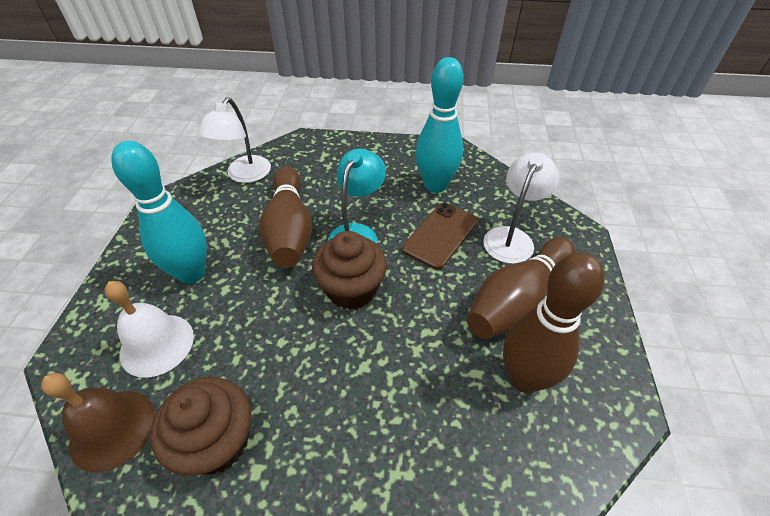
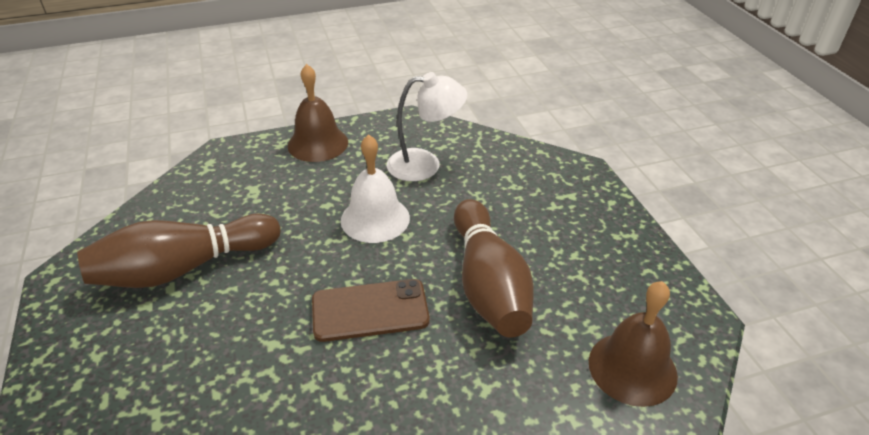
brown bell: 1 -> 2
brown bowling pin: 3 -> 2
brown cupcake: 2 -> 0
turquoise bowling pin: 2 -> 0
turquoise lamp: 1 -> 0
white lamp: 2 -> 1

